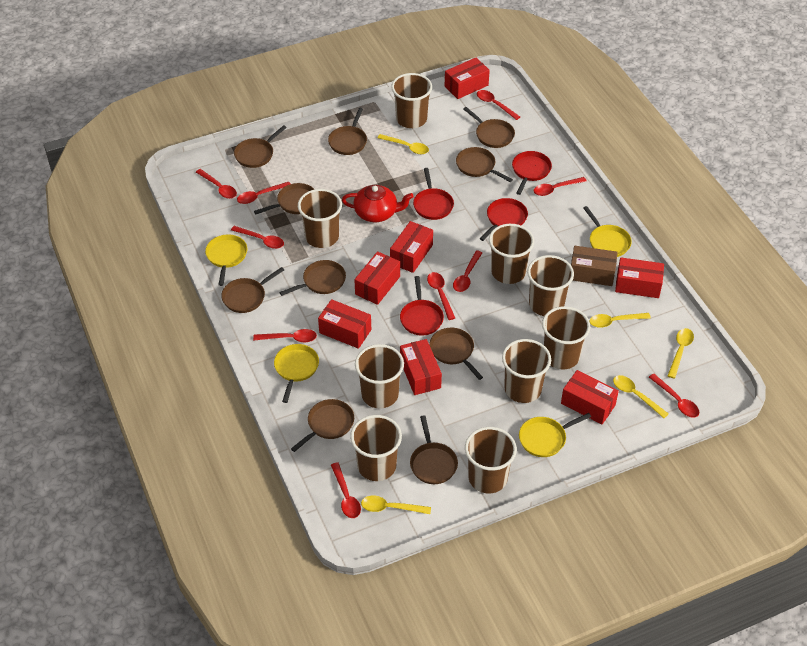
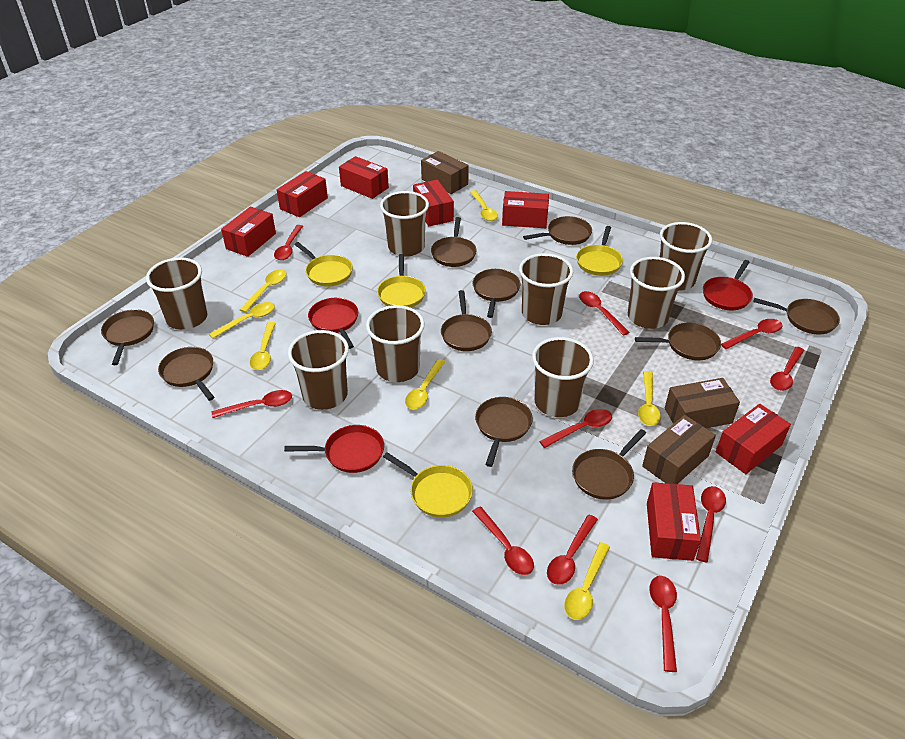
brown box: 1 -> 3
brown cup: 9 -> 8
red pan: 4 -> 3
red teapot: 1 -> 0
yellow spoon: 5 -> 7

